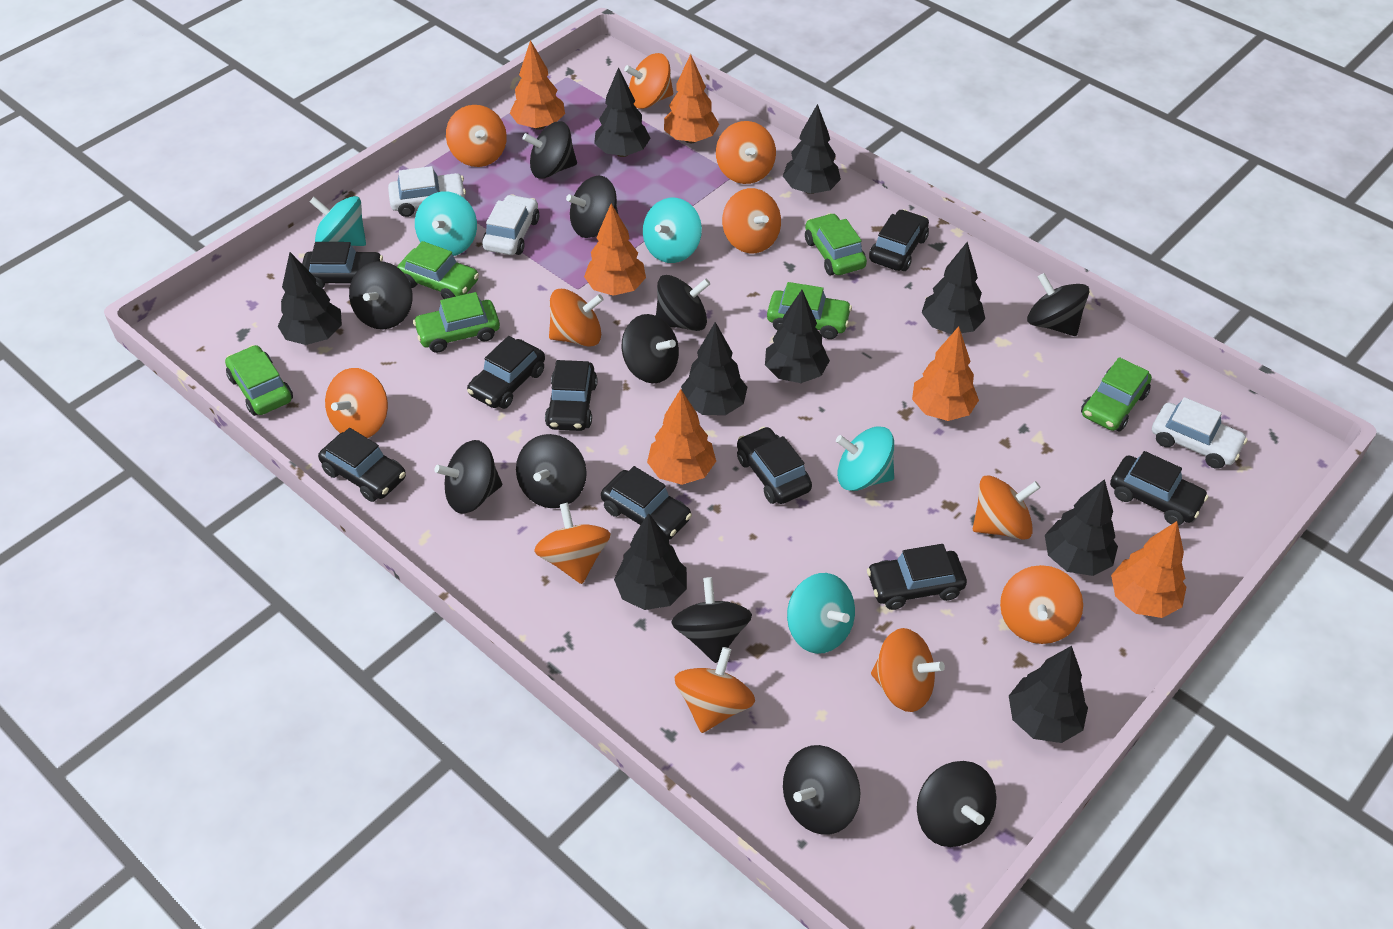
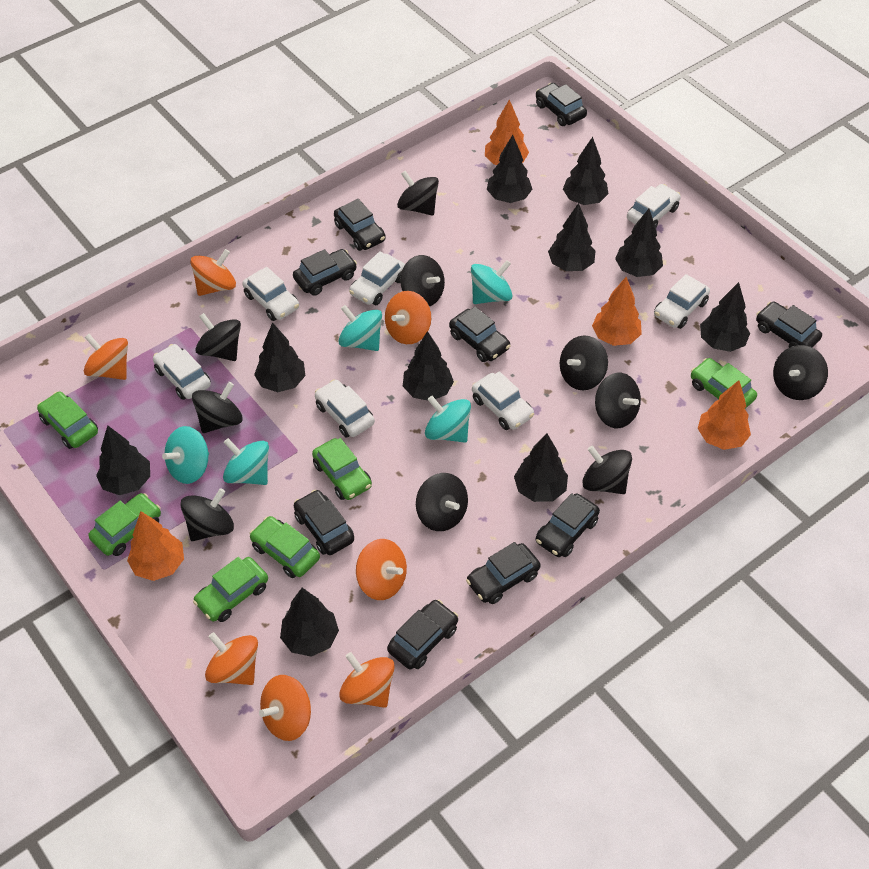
black spinning top: 11 -> 10
black tree: 9 -> 10
orange spinning top: 11 -> 7
orange tree: 6 -> 4
white car: 3 -> 7

